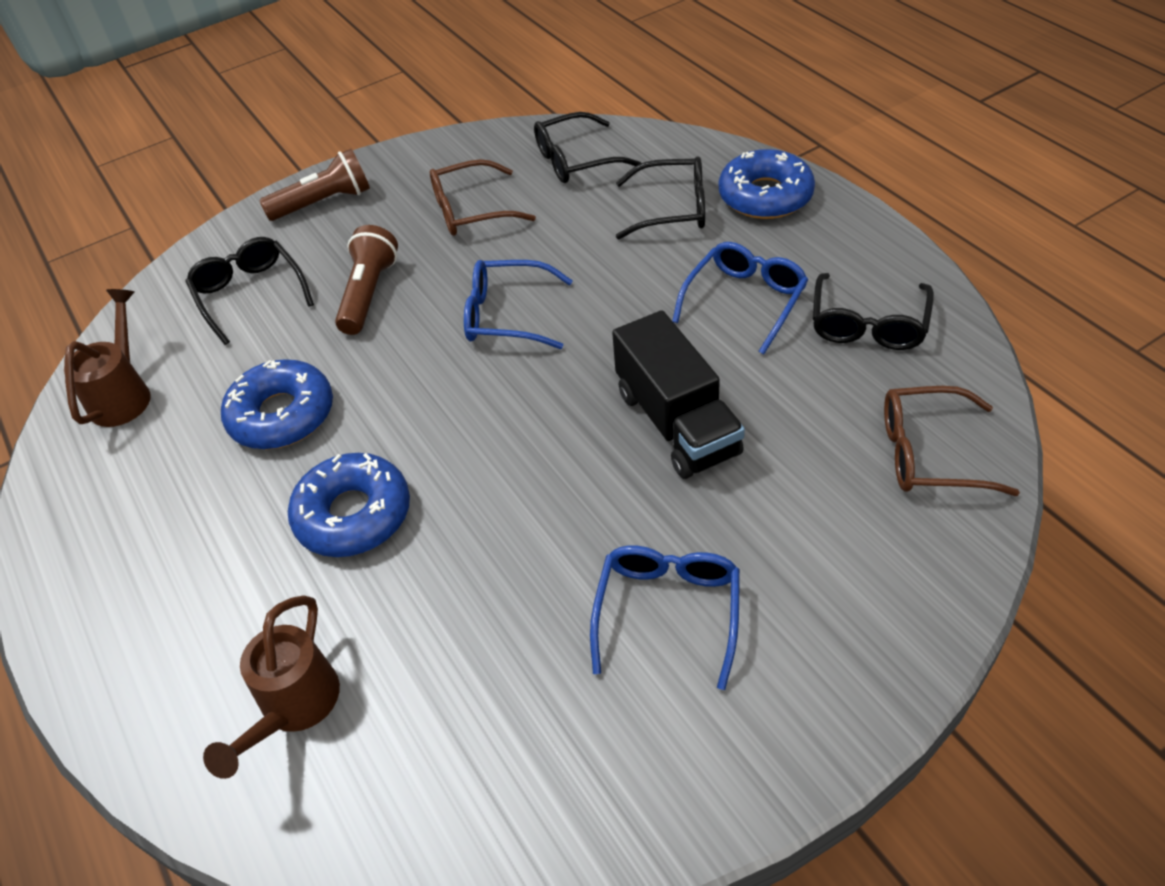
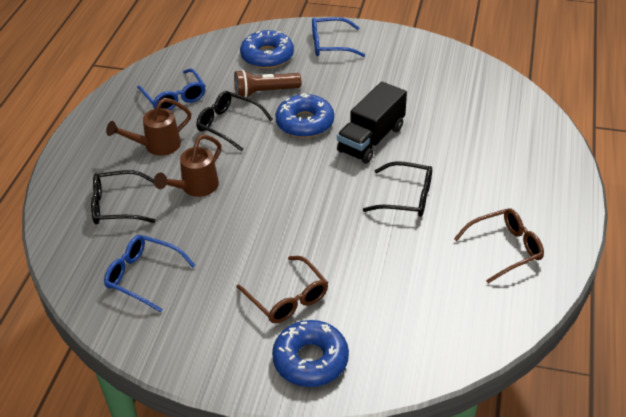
black glasses: 4 -> 3
brown flashlight: 2 -> 1

